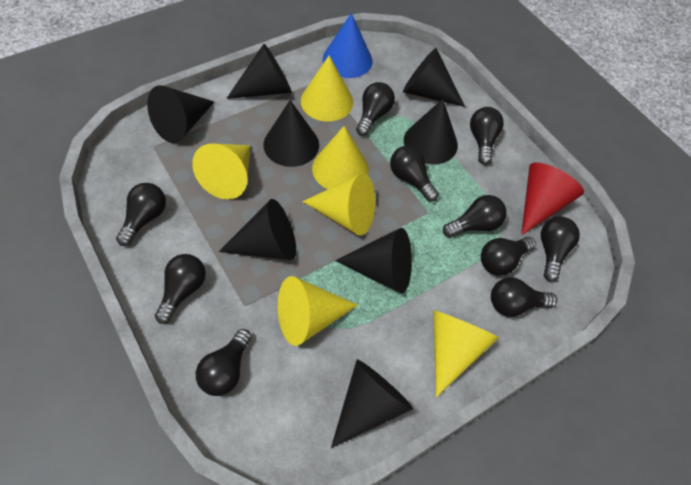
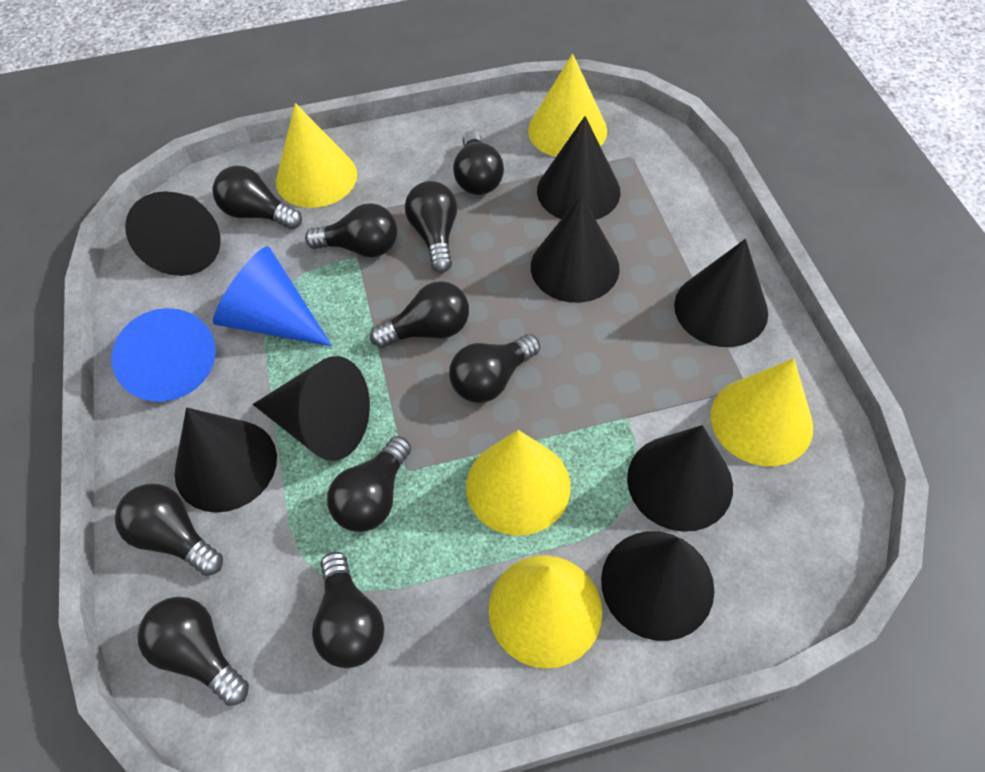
blue cone: 1 -> 2
red cone: 1 -> 0
yellow cone: 6 -> 5

